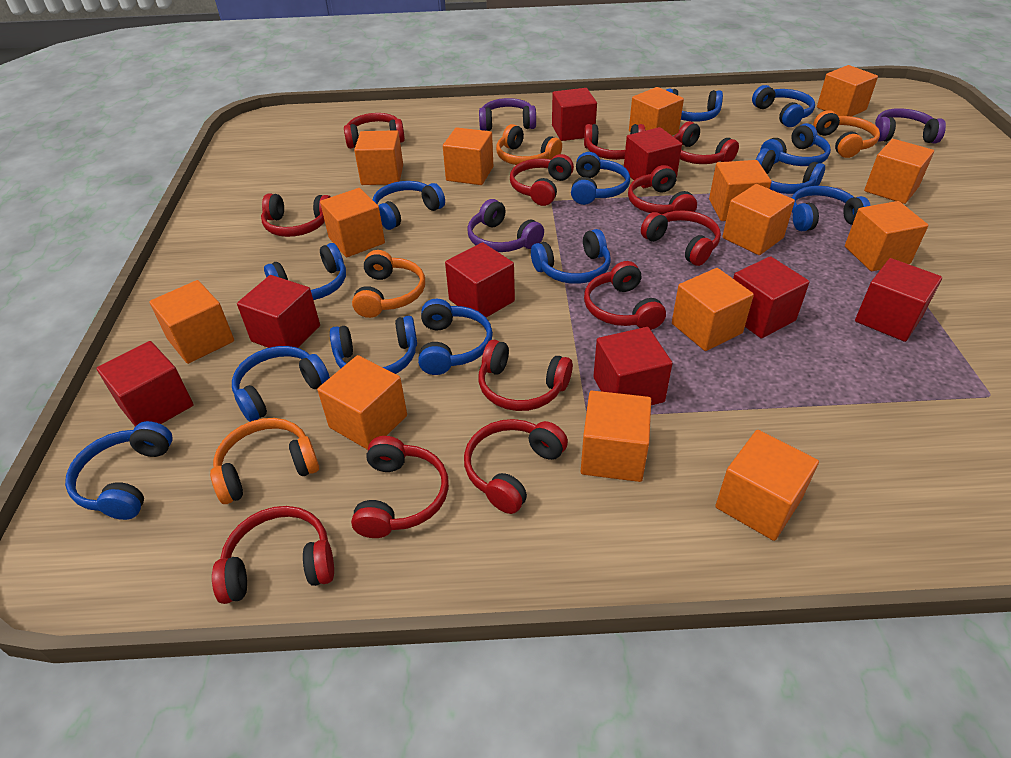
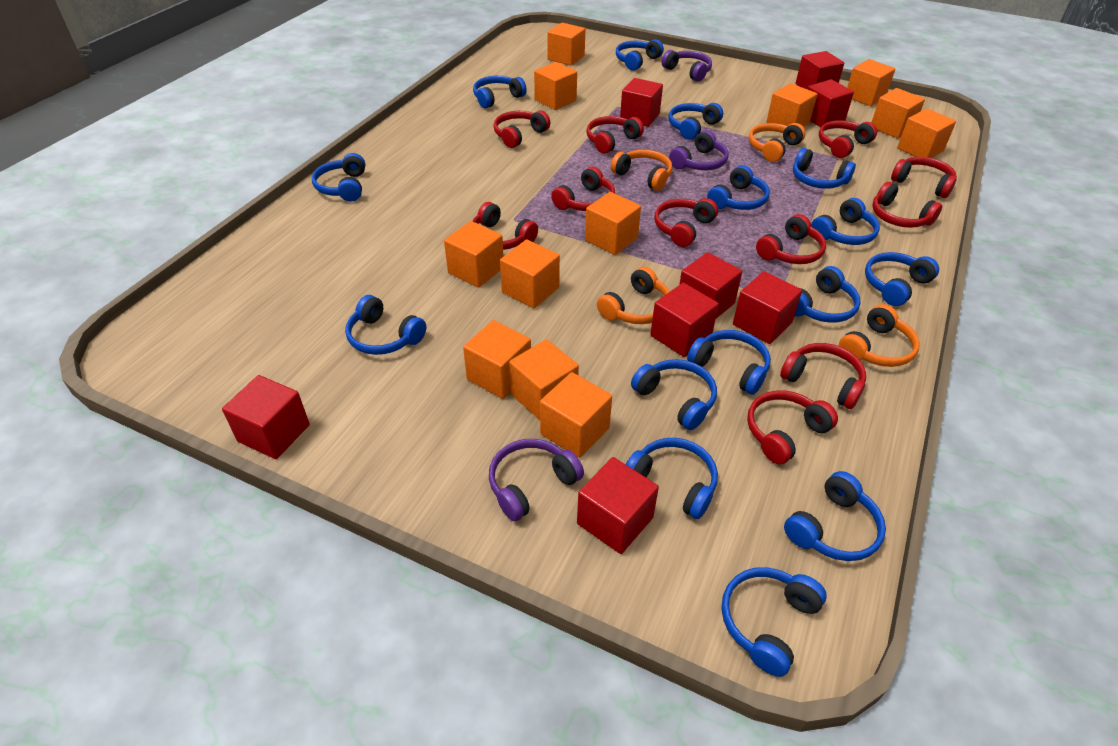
blue headphones: 13 -> 15
orange cube: 14 -> 12
red headphones: 12 -> 11

